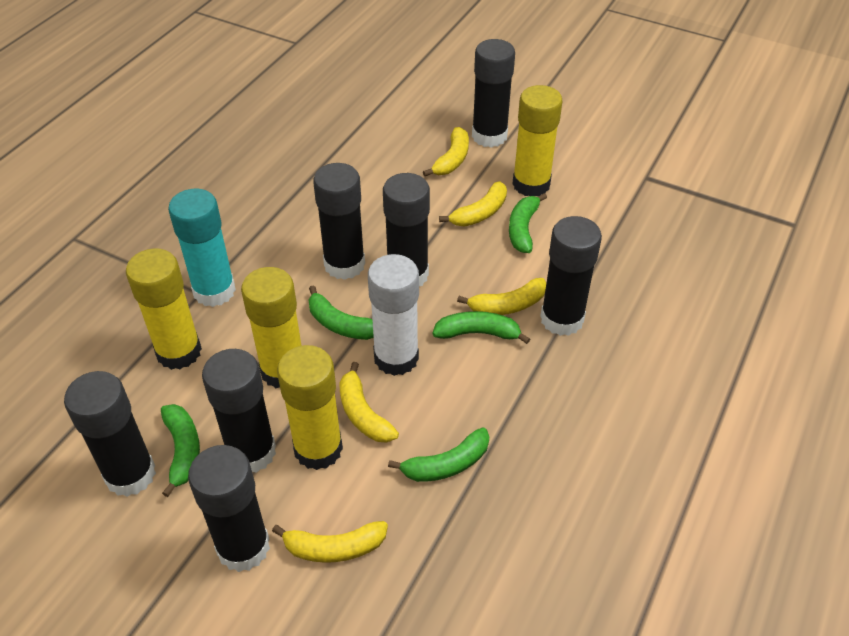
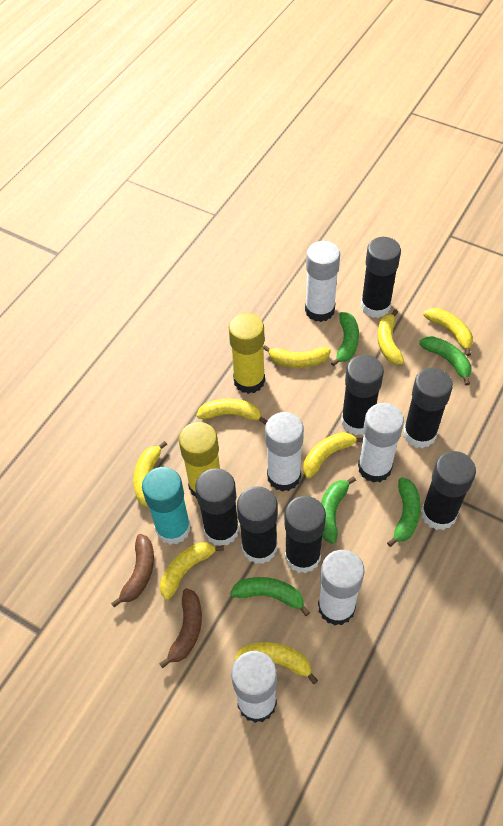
brown banana: 0 -> 2
white glue stick: 1 -> 5
yellow banana: 5 -> 8
yellow glue stick: 4 -> 2

